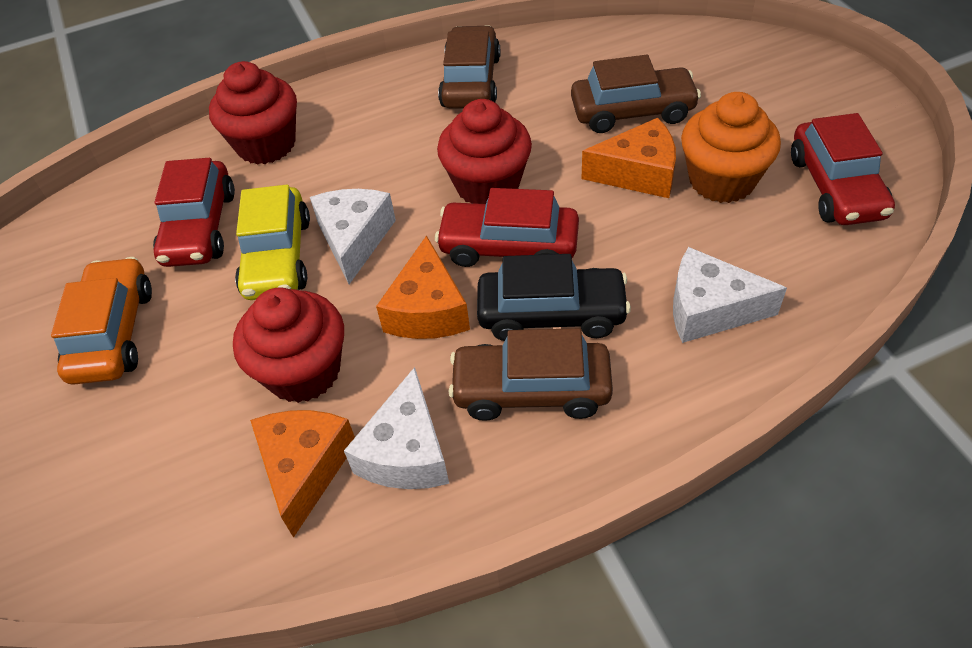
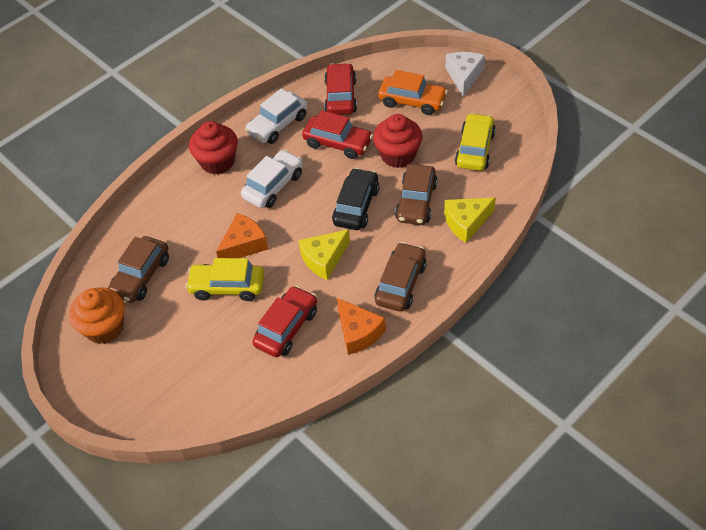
orange cheese: 3 -> 2
red cupcake: 3 -> 2
white car: 0 -> 2
white cheese: 3 -> 1
yellow car: 1 -> 2
yellow cheese: 0 -> 2

